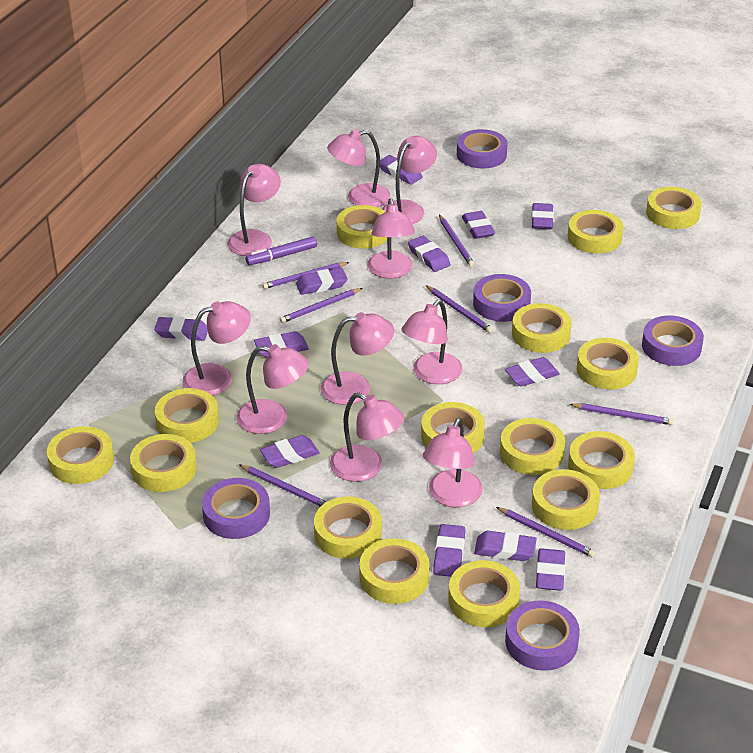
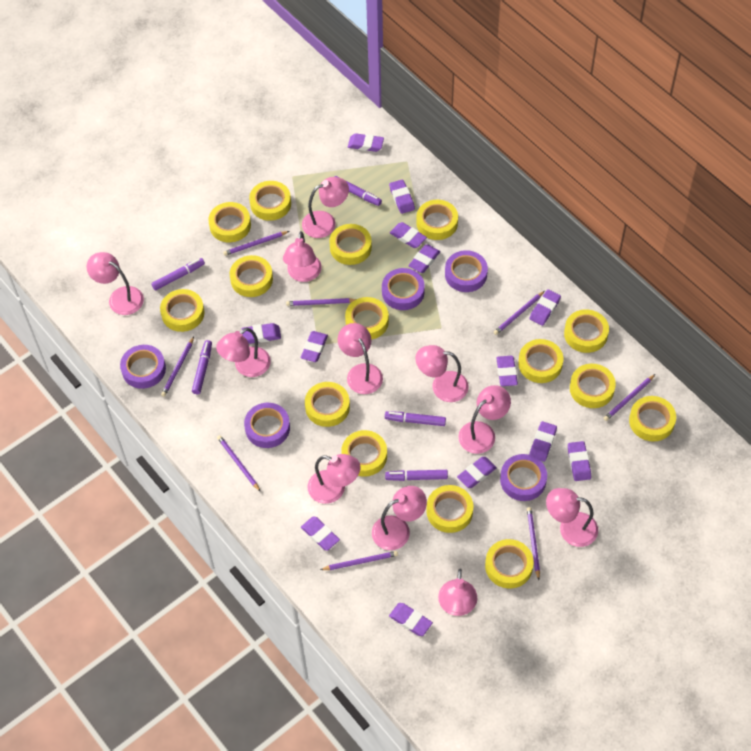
pink lamp: 10 -> 11
purple eraser: 12 -> 13
purple marker: 1 -> 5
purple pencil: 7 -> 8

